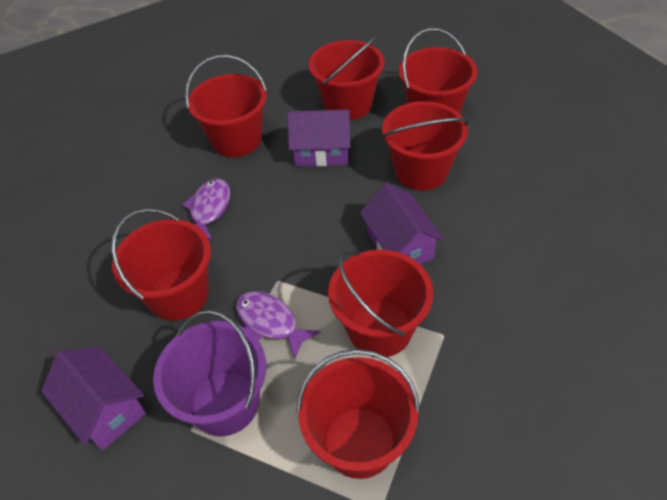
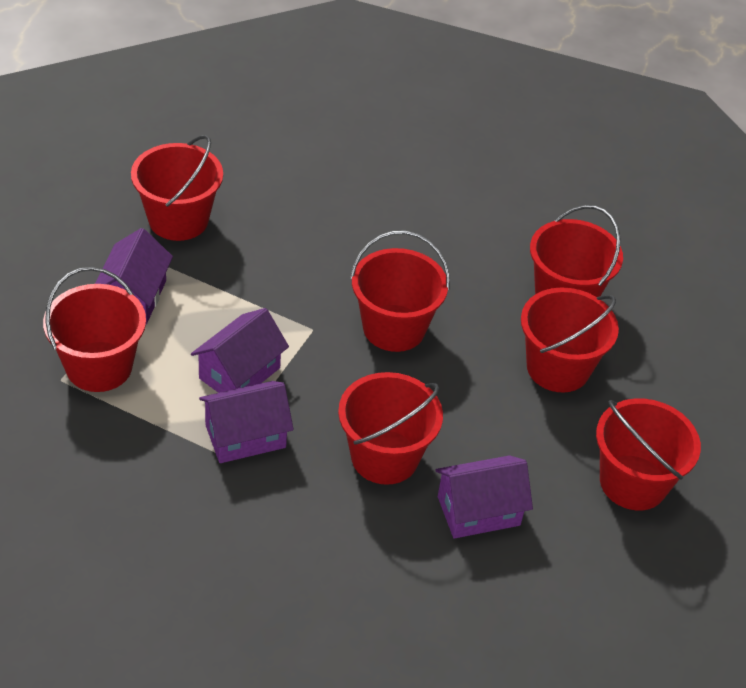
purple bucket: 1 -> 0
purple fish: 2 -> 0
purple house: 3 -> 4

